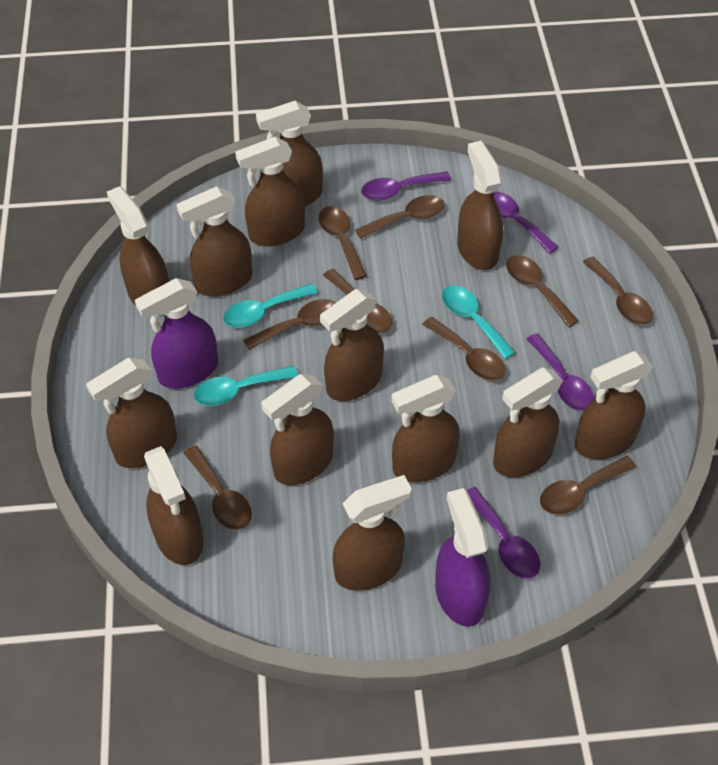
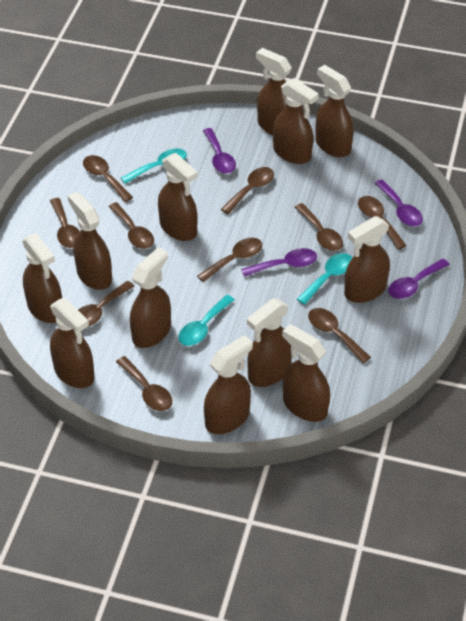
brown spoon: 9 -> 10
brown spray bottle: 13 -> 12
purple spray bottle: 2 -> 0

